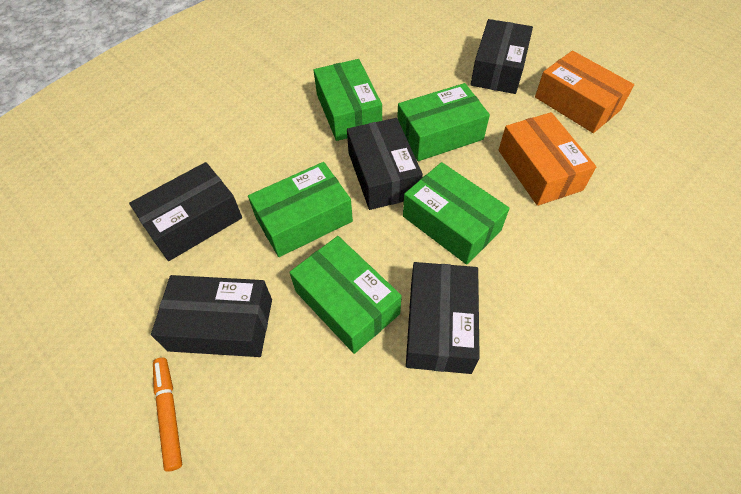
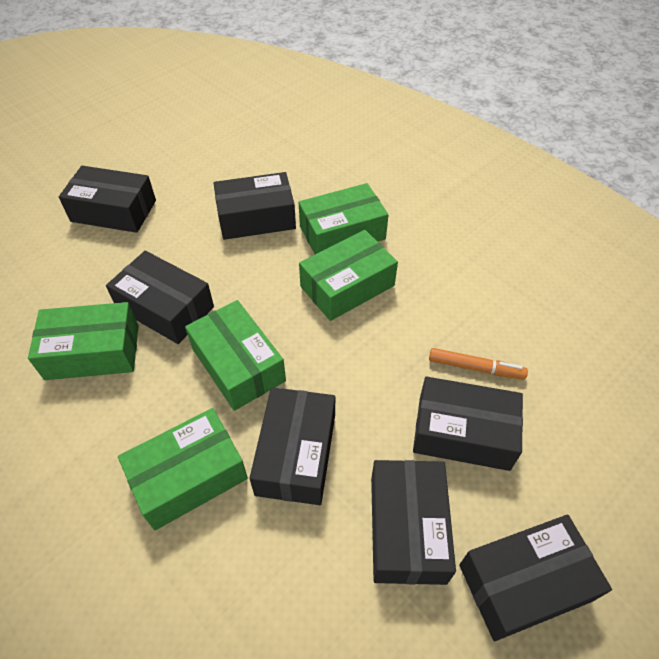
black box: 5 -> 7
orange box: 2 -> 0

